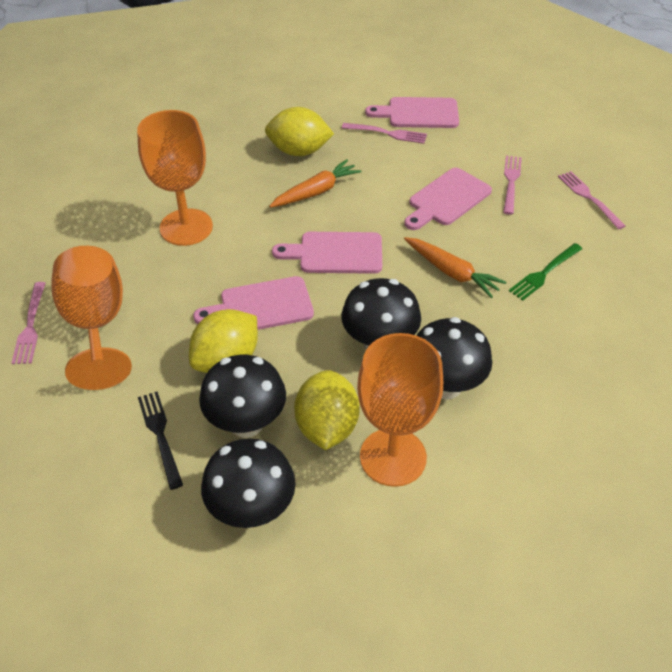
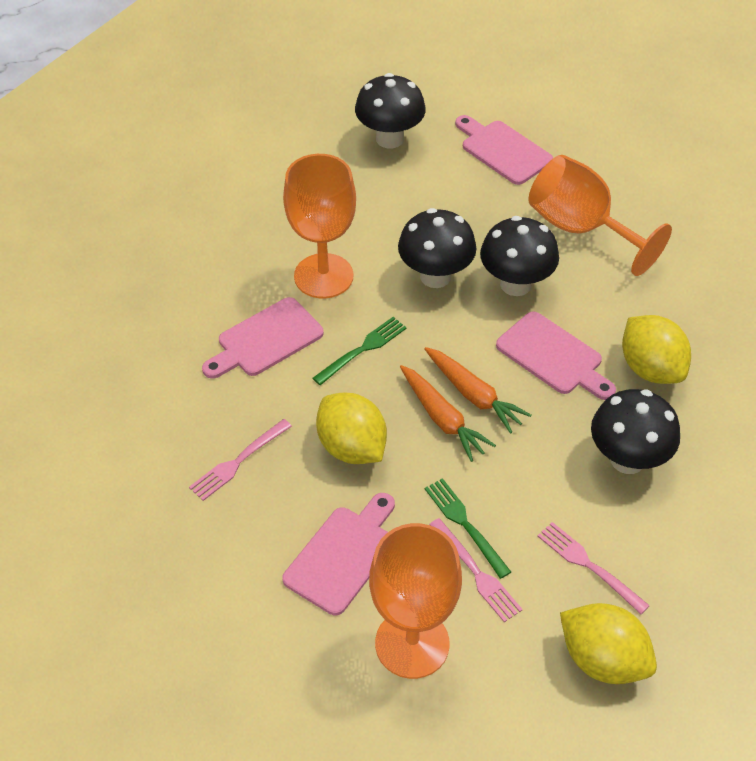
black fork: 1 -> 0
green fork: 1 -> 2
pink fork: 4 -> 3

